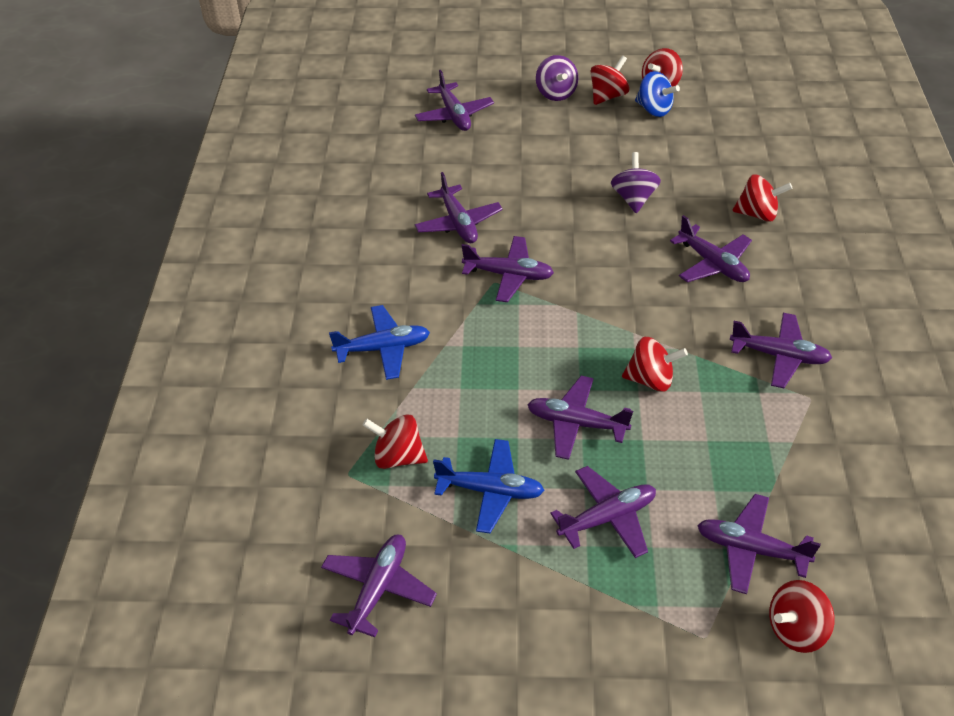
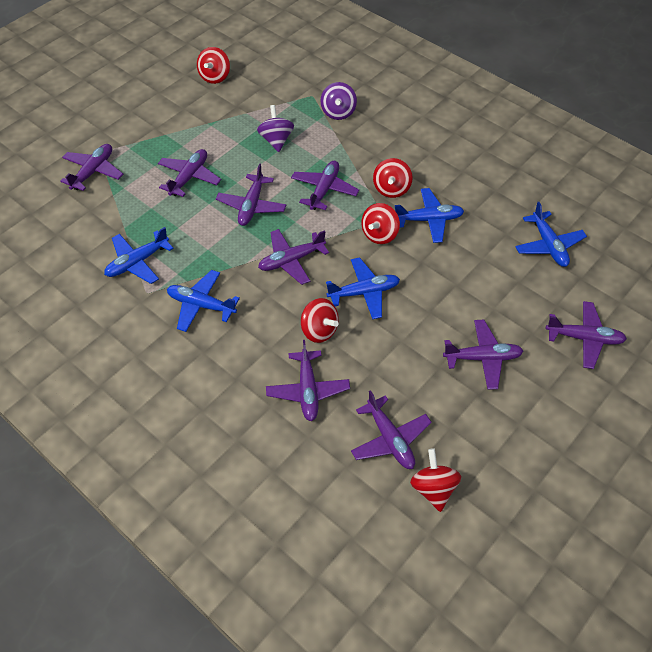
blue plane: 2 -> 5
blue spinning top: 1 -> 0
red spinning top: 6 -> 5

